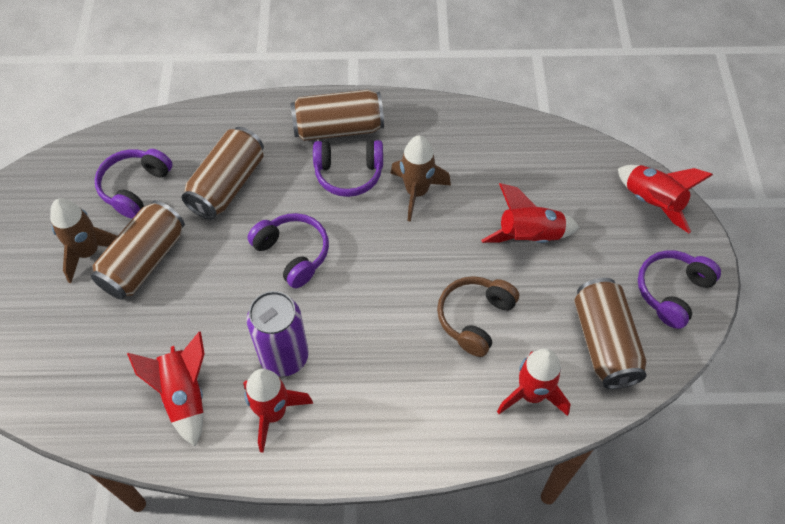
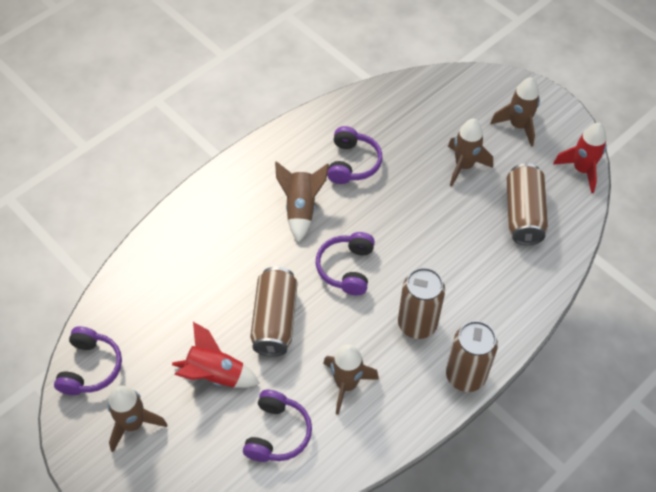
brown headphones: 1 -> 0
brown rocket: 2 -> 5
purple can: 1 -> 0
red rocket: 5 -> 2

